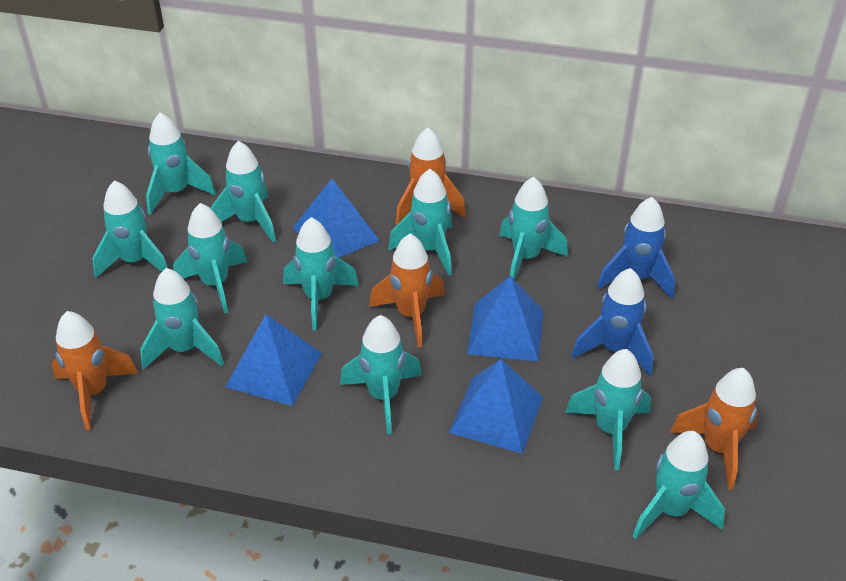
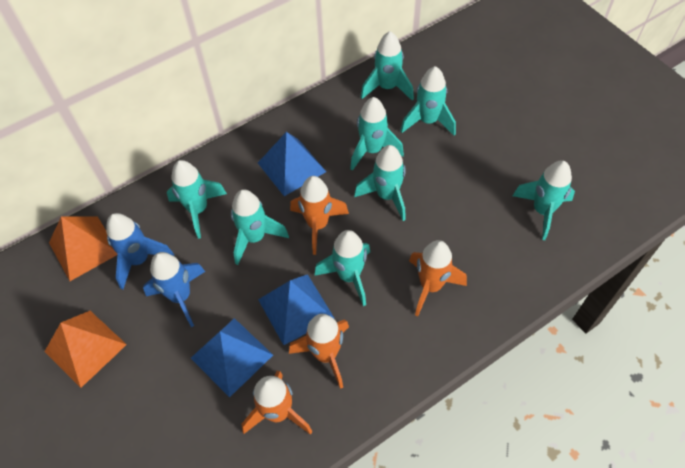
blue pyramid: 4 -> 3
orange pyramid: 0 -> 2
turquoise rocket: 11 -> 8

